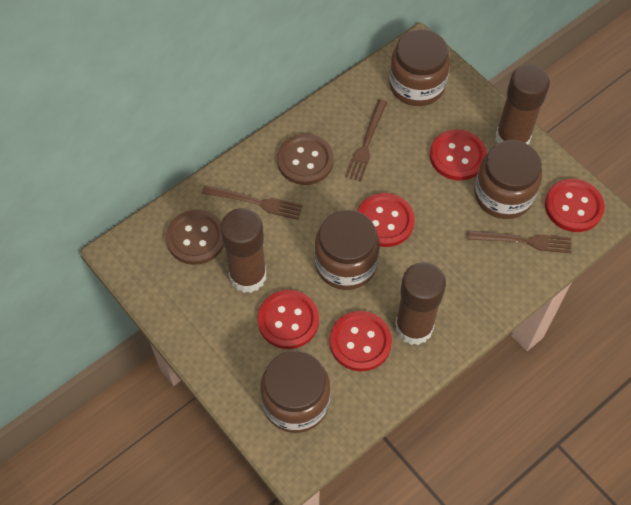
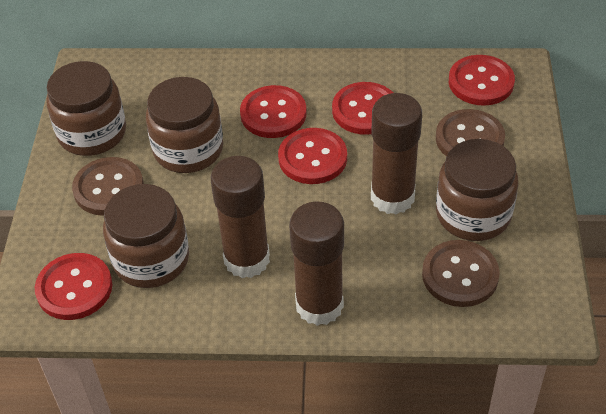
brown button: 2 -> 3
brown fork: 3 -> 0

